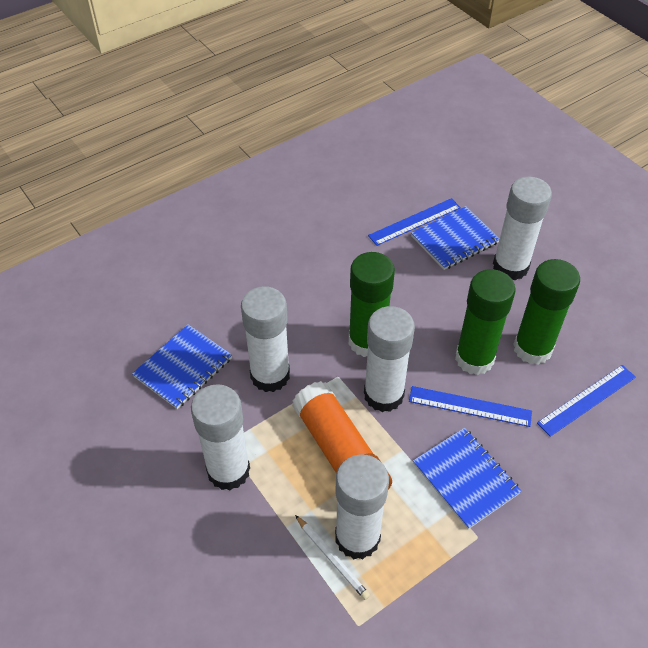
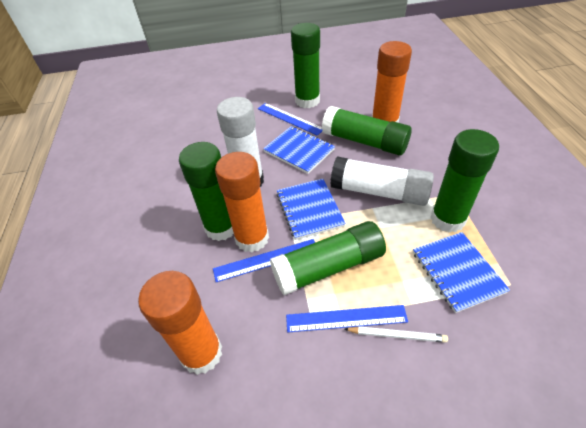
green glue stick: 3 -> 5
orange glue stick: 1 -> 3
white glue stick: 5 -> 2

